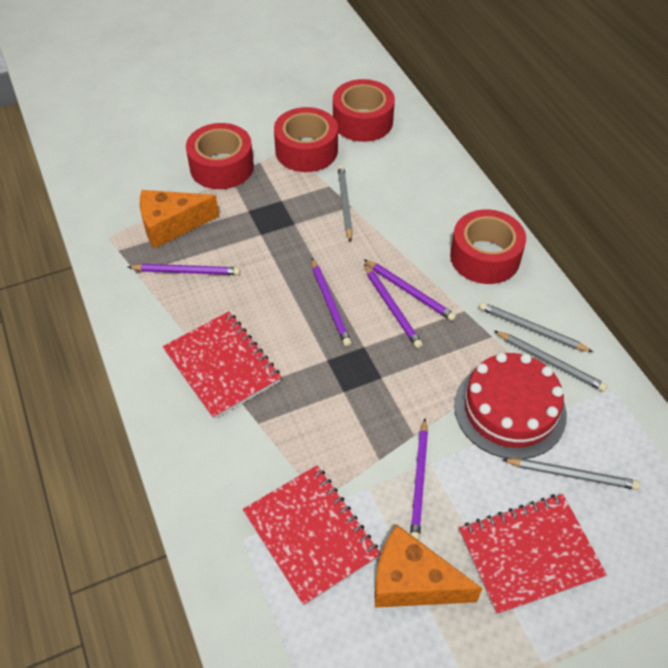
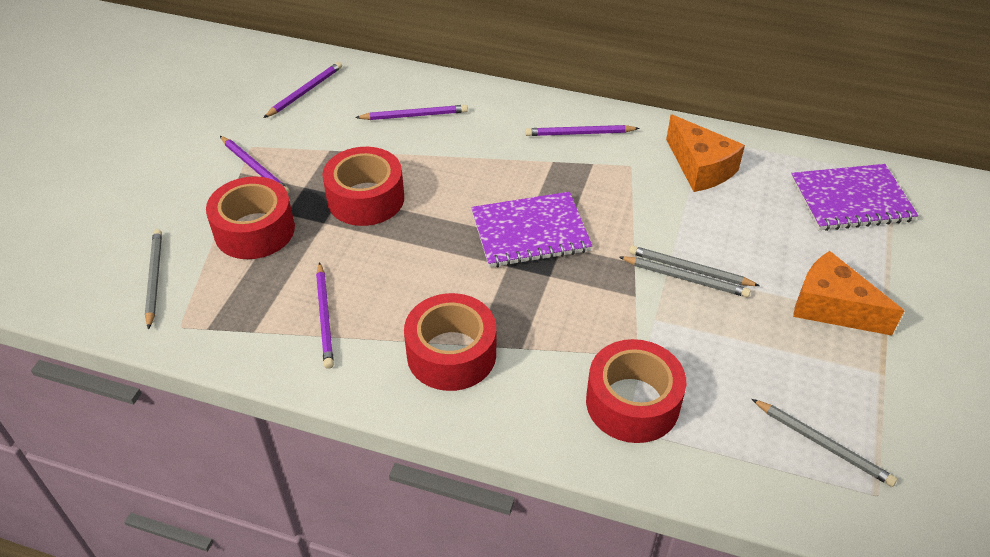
purple notebook: 0 -> 2
red cake: 1 -> 0
red notebook: 3 -> 0

